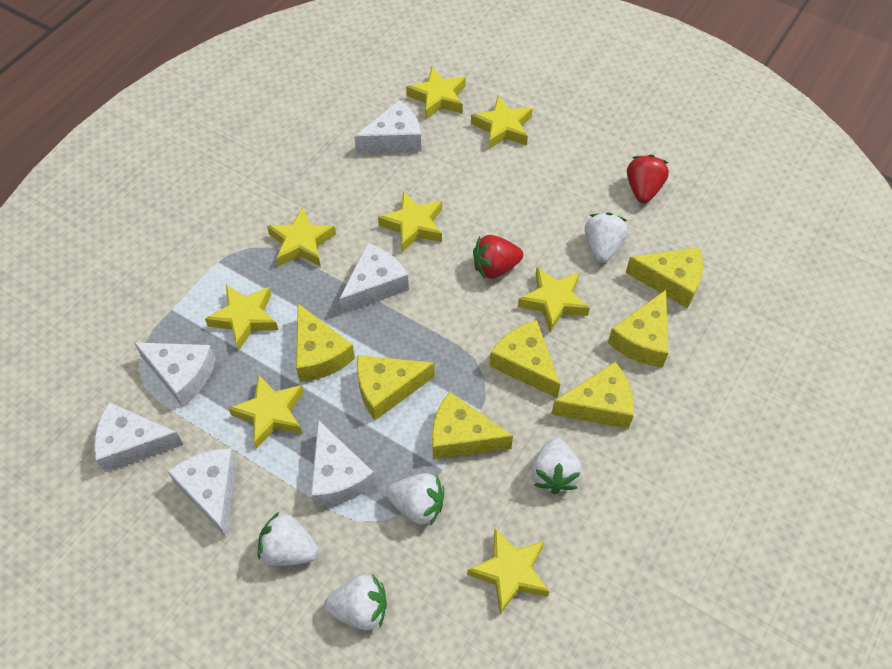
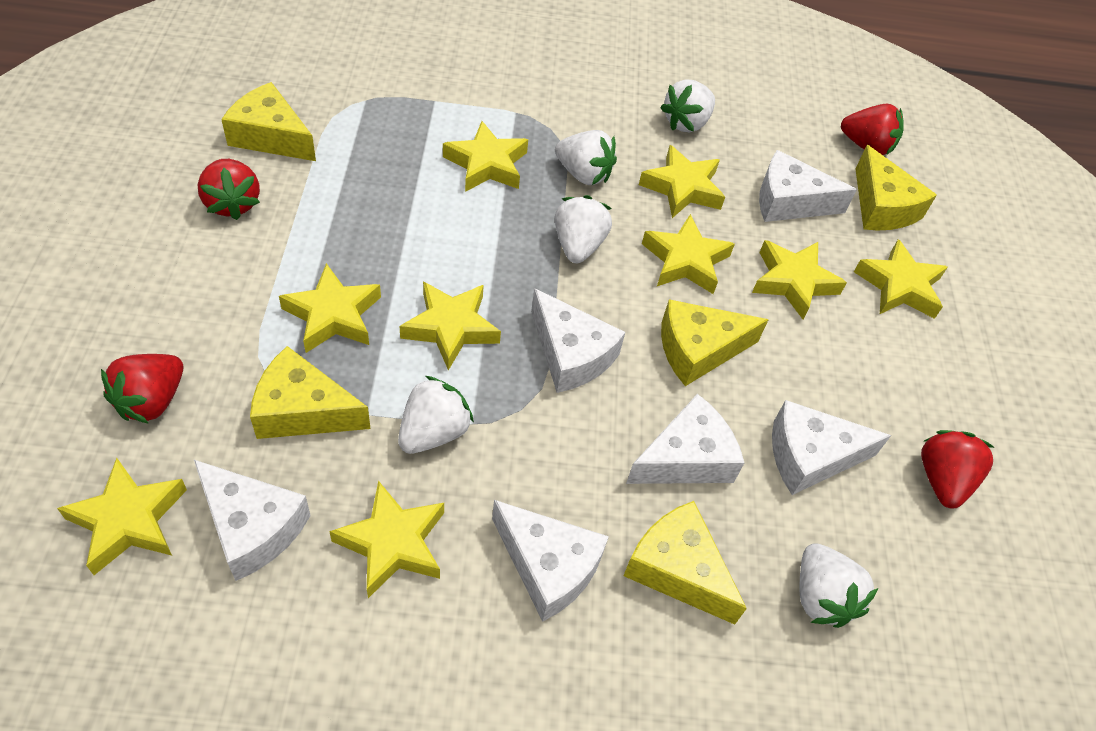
red strawberry: 2 -> 4
yellow cheese: 7 -> 5
yellow star: 8 -> 9

